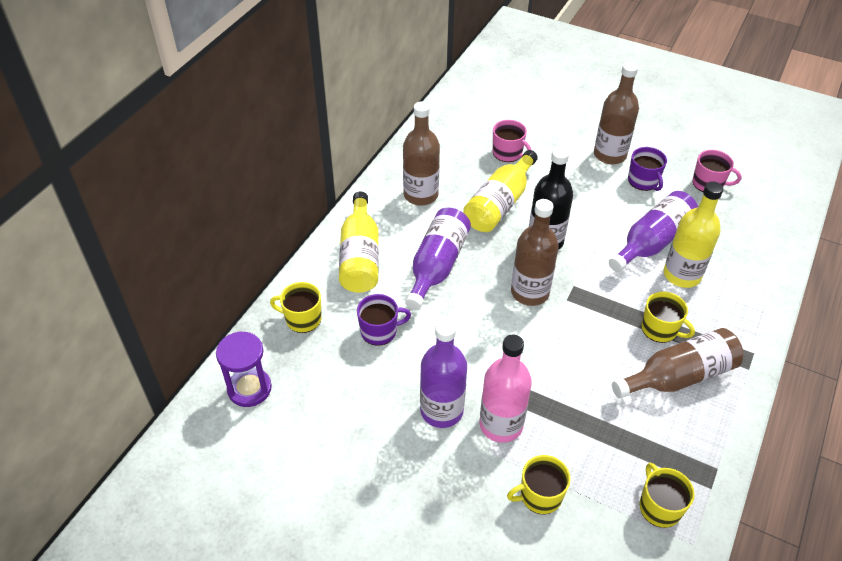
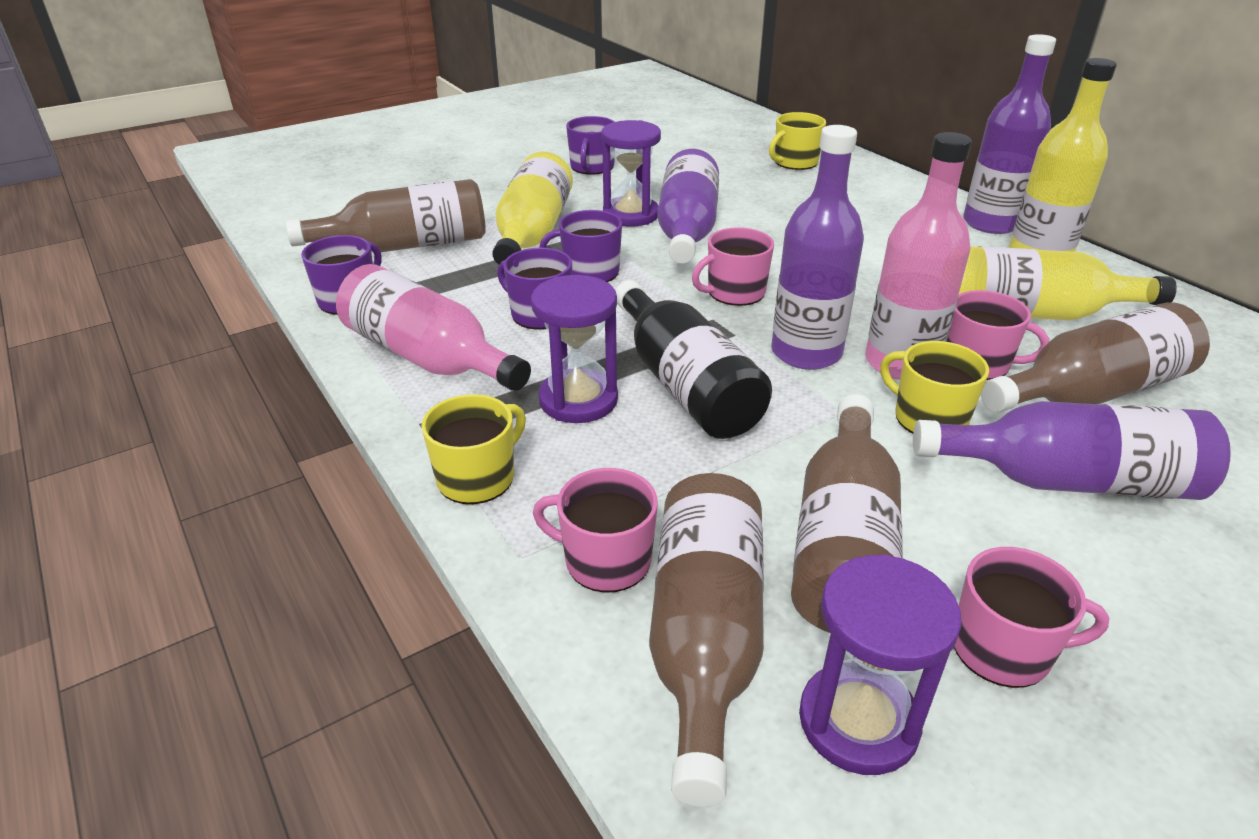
pink bottle: 1 -> 2
pink mug: 2 -> 4
purple bottle: 3 -> 4
purple hourglass: 1 -> 3
purple mug: 2 -> 4
yellow mug: 4 -> 3

